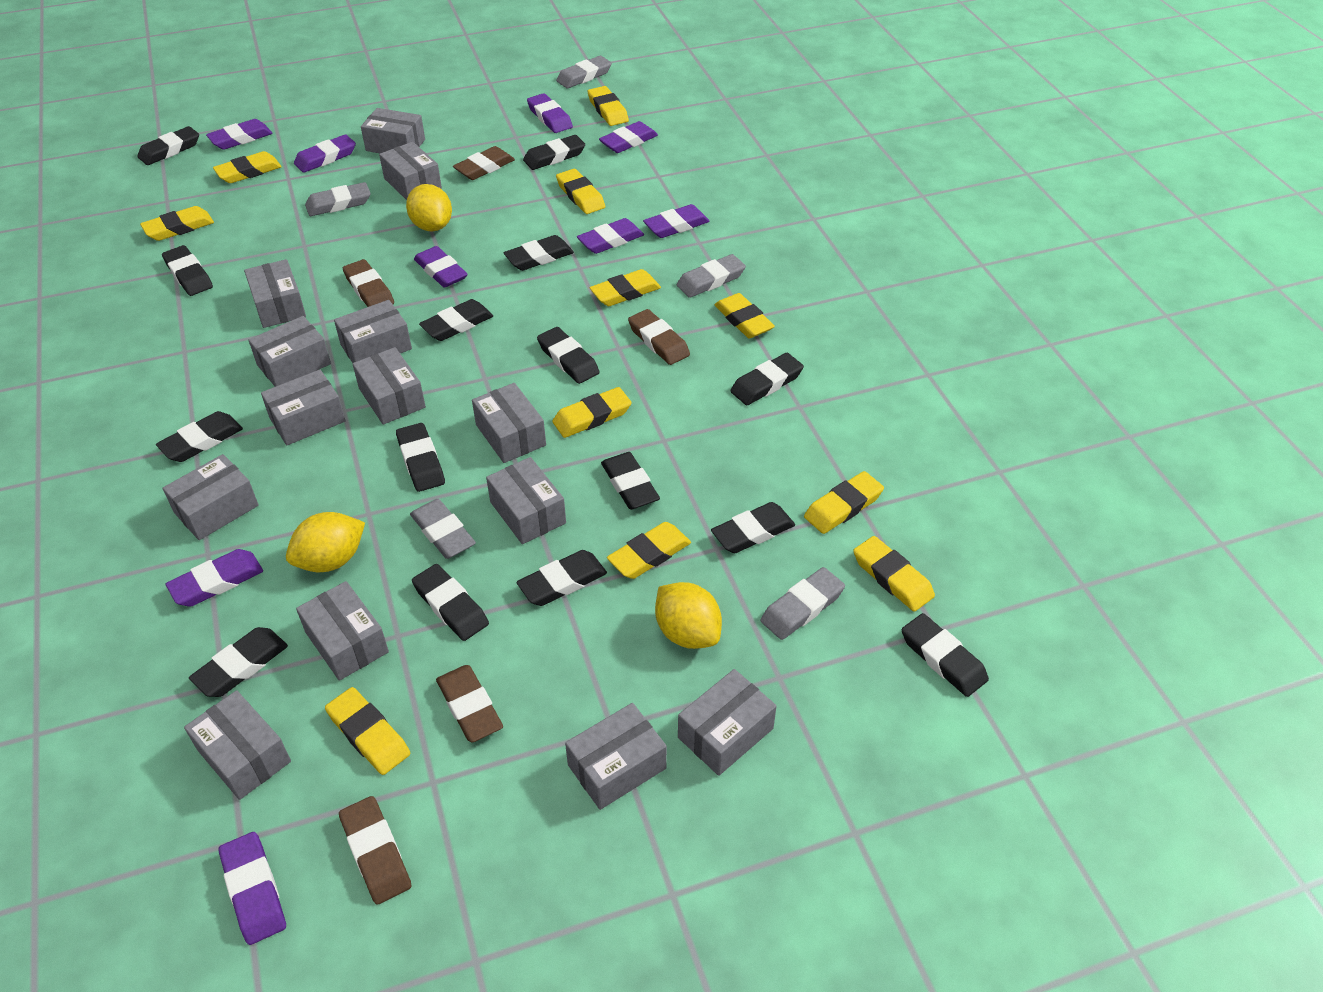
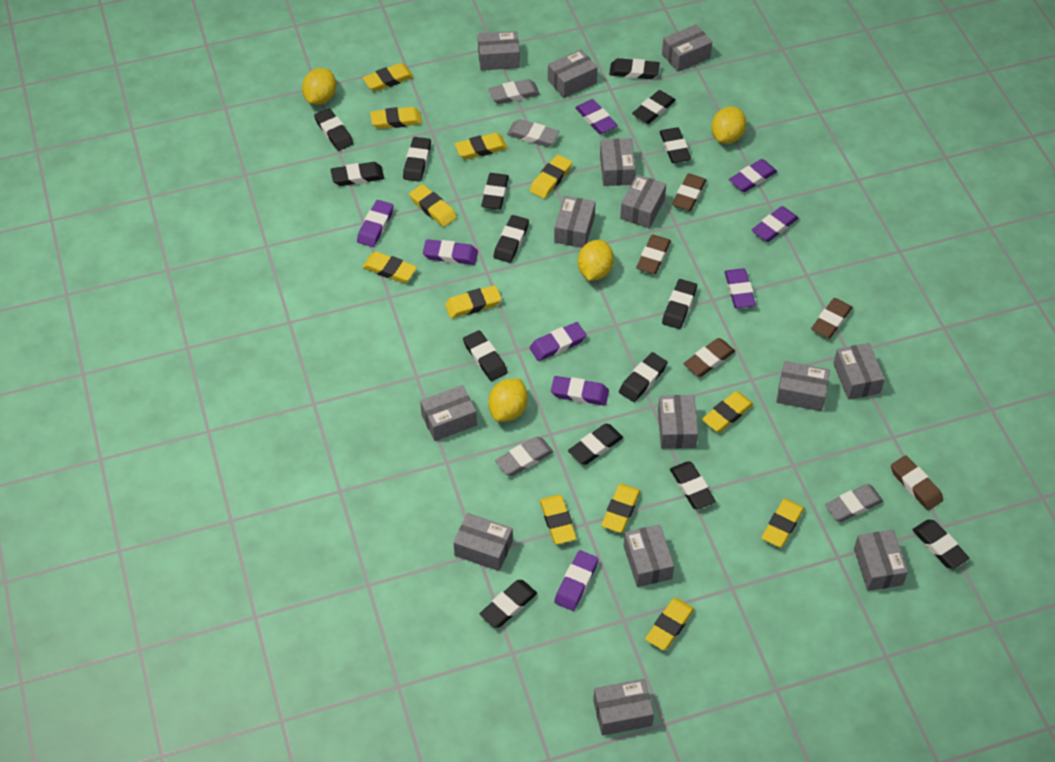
grey eraser: 5 -> 4
yellow eraser: 11 -> 12
yellow lemon: 3 -> 4

